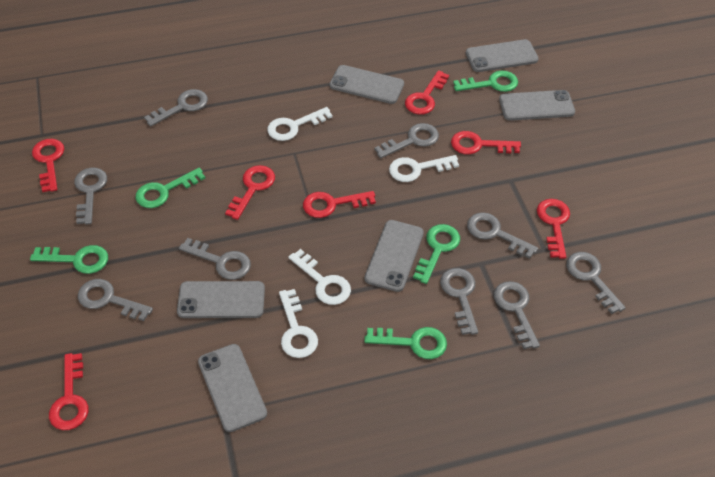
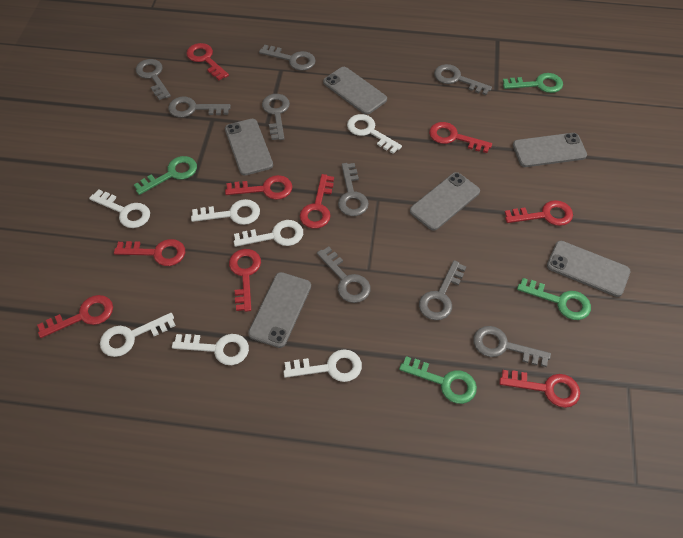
green key: 5 -> 4
red key: 7 -> 9
white key: 4 -> 7

